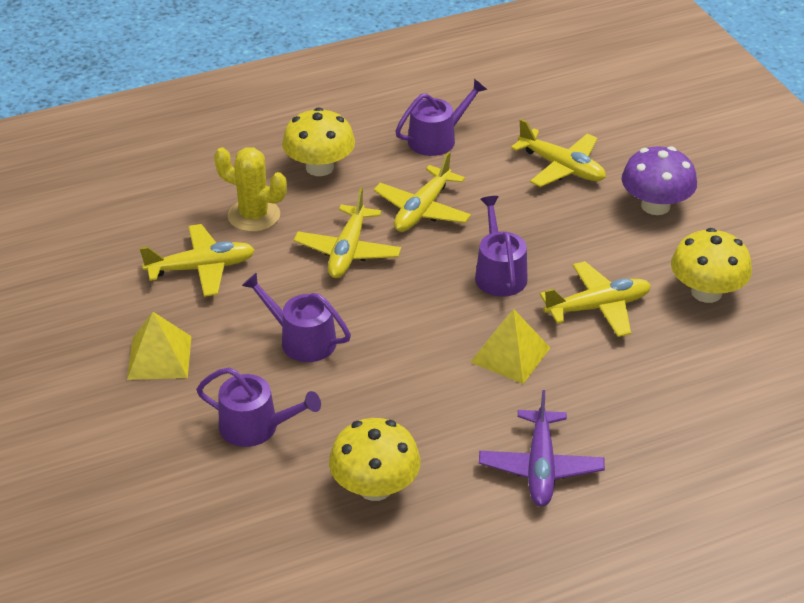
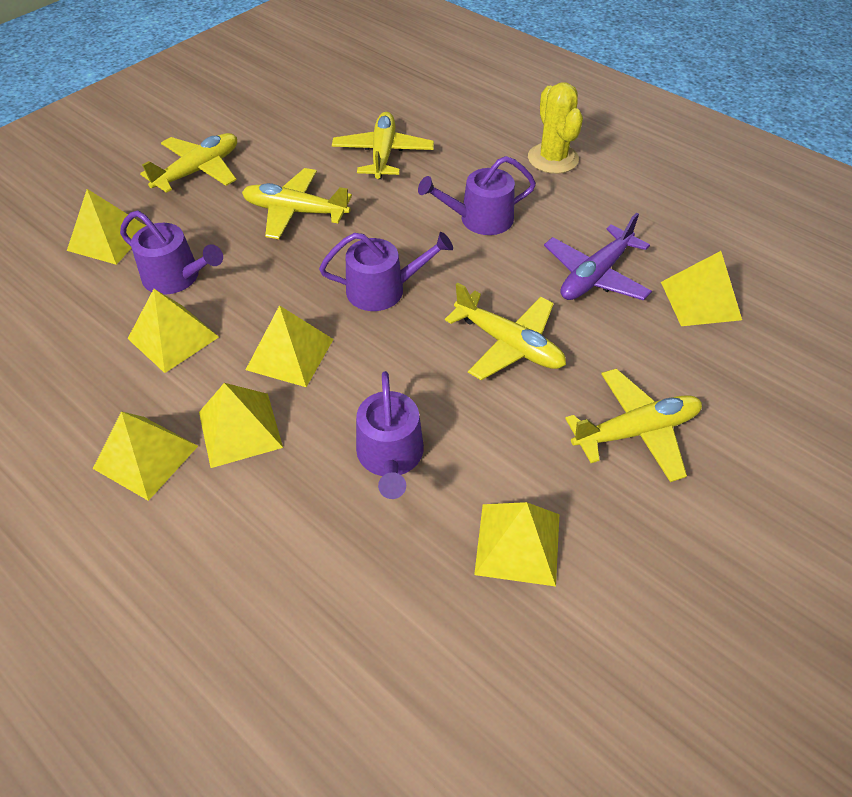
purple mushroom: 1 -> 0
yellow mushroom: 3 -> 0
yellow pyramid: 2 -> 7

